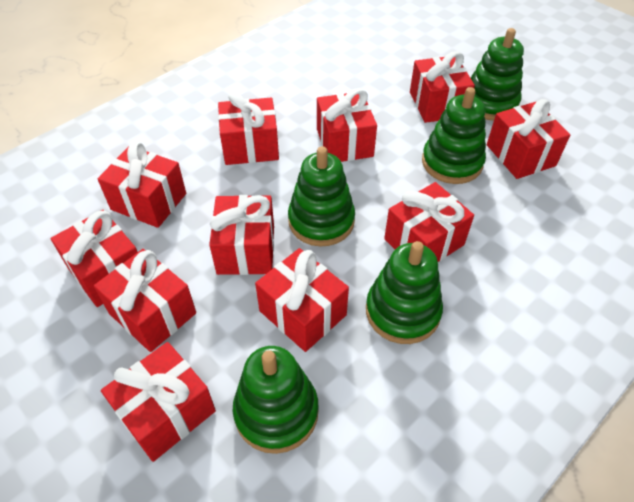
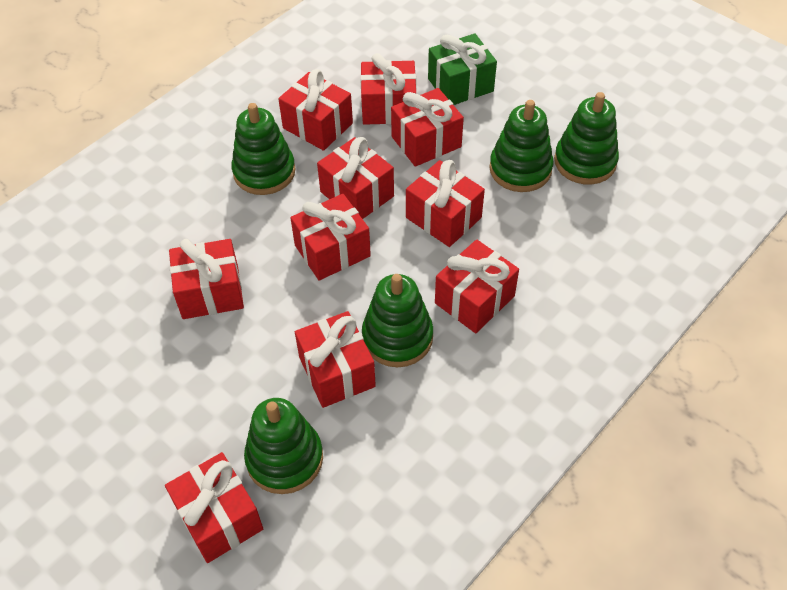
green gift: 0 -> 1
red gift: 11 -> 10

